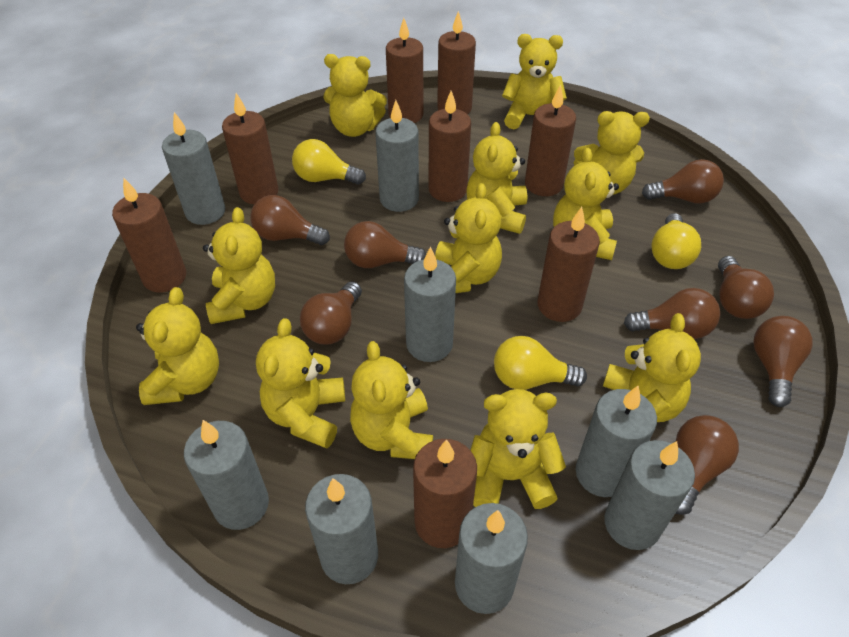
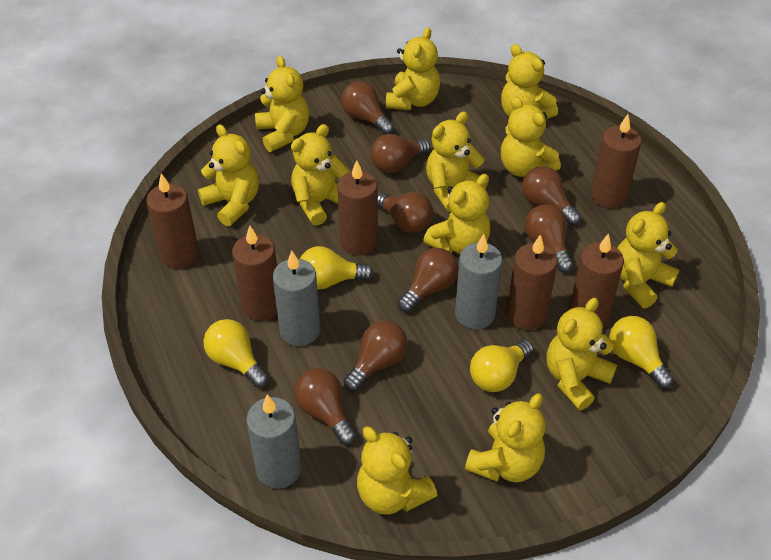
brown candle: 8 -> 6
grey candle: 8 -> 3
yellow light bulb: 3 -> 4

